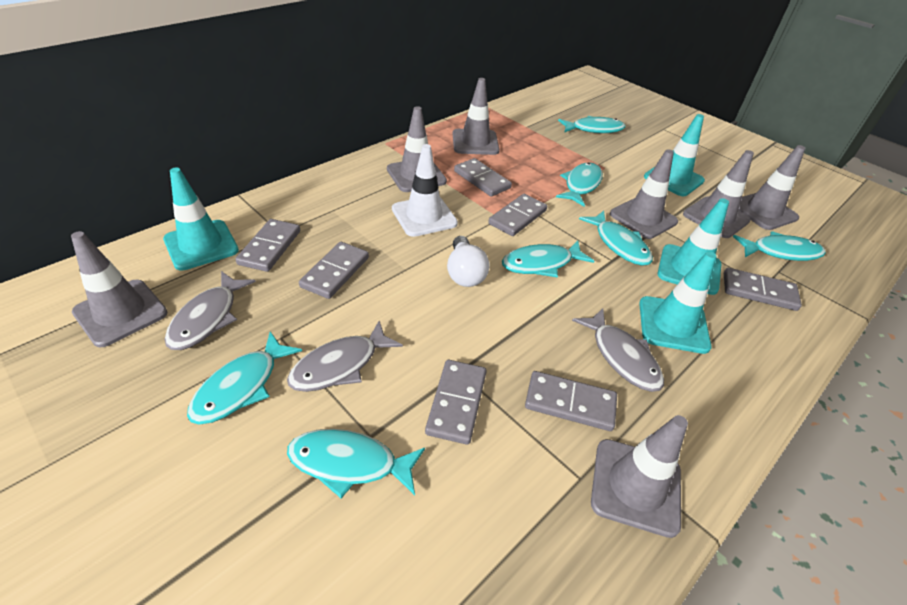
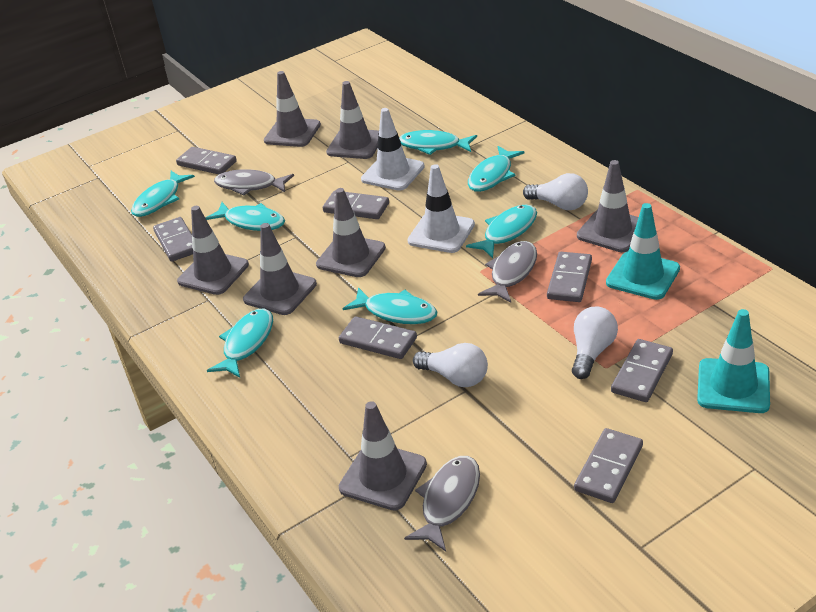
turquoise traffic cone: 4 -> 2
white light bulb: 1 -> 3
white traffic cone: 1 -> 2

